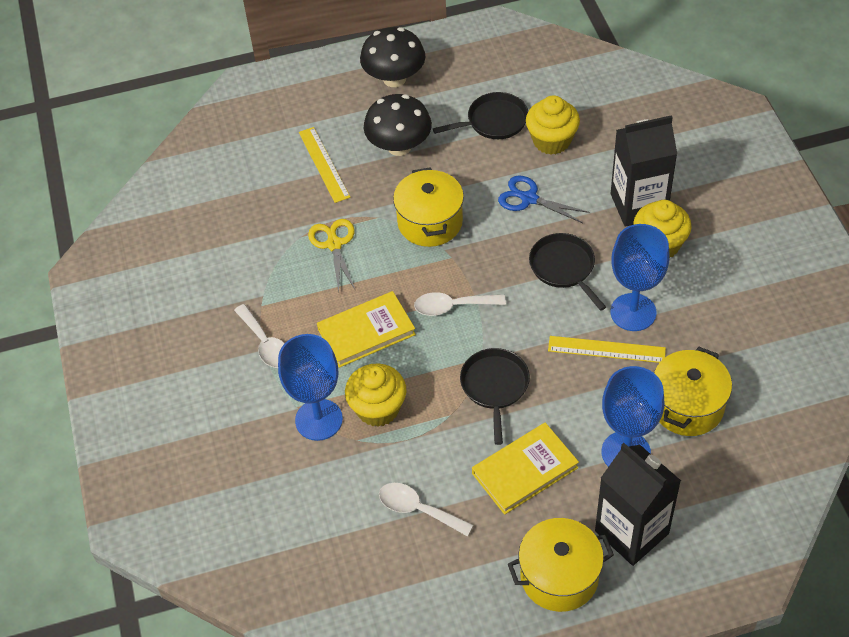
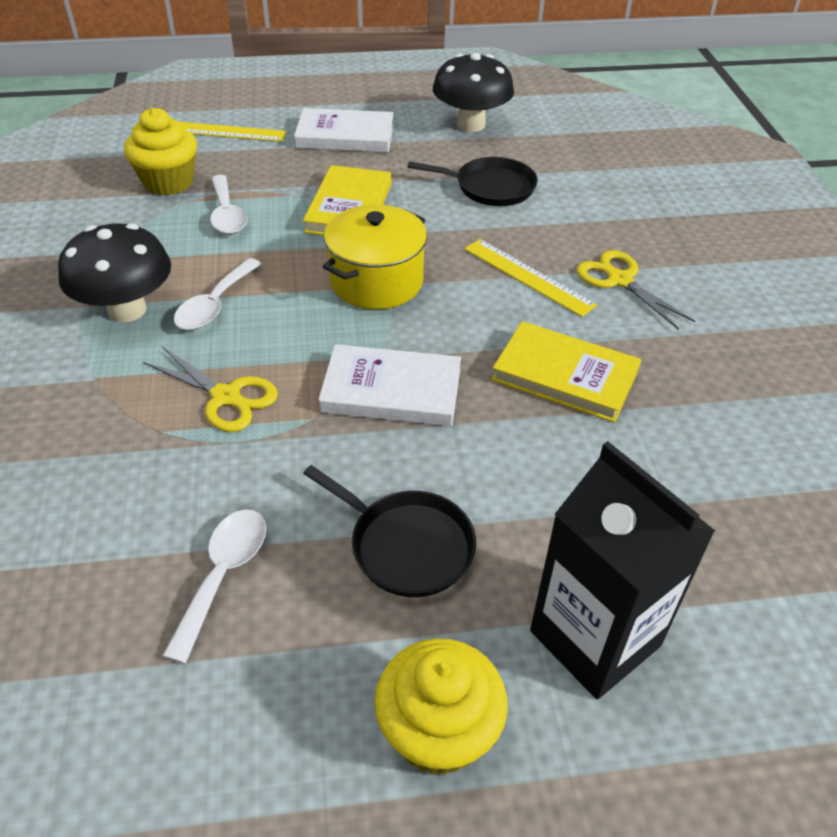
black carton: 2 -> 1
black pan: 3 -> 2
blue goblet: 3 -> 0
blue scissors: 1 -> 0
white book: 0 -> 2
yellow cupcake: 3 -> 2
yellow pot: 3 -> 1
yellow scissors: 1 -> 2

